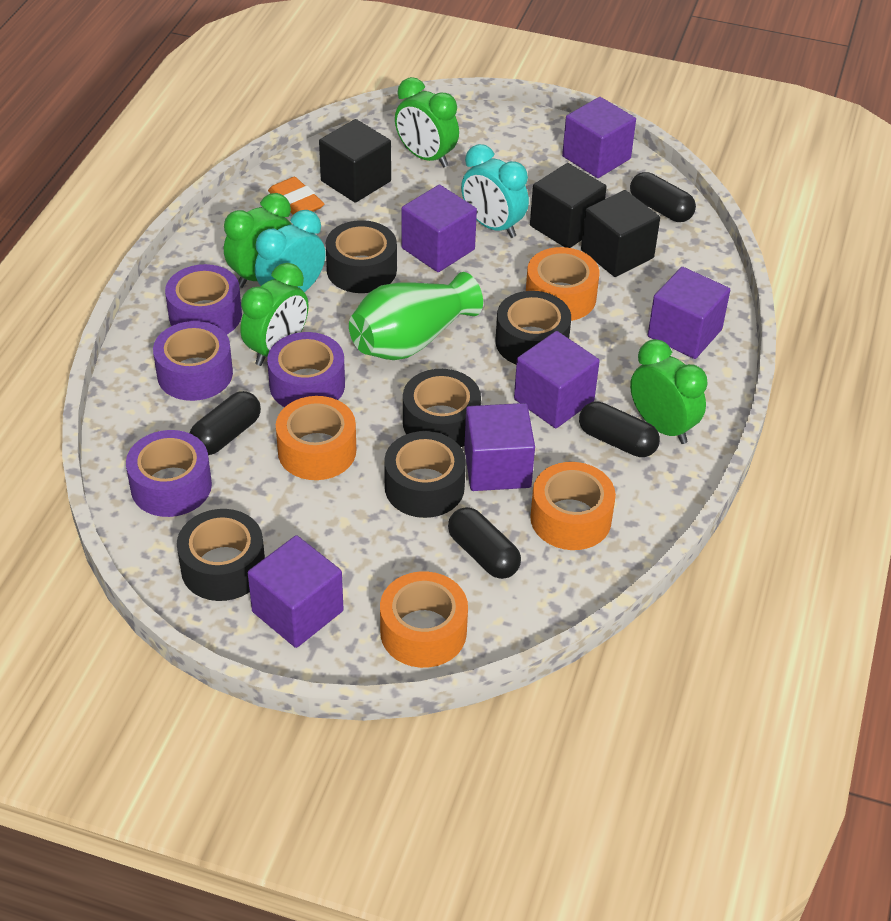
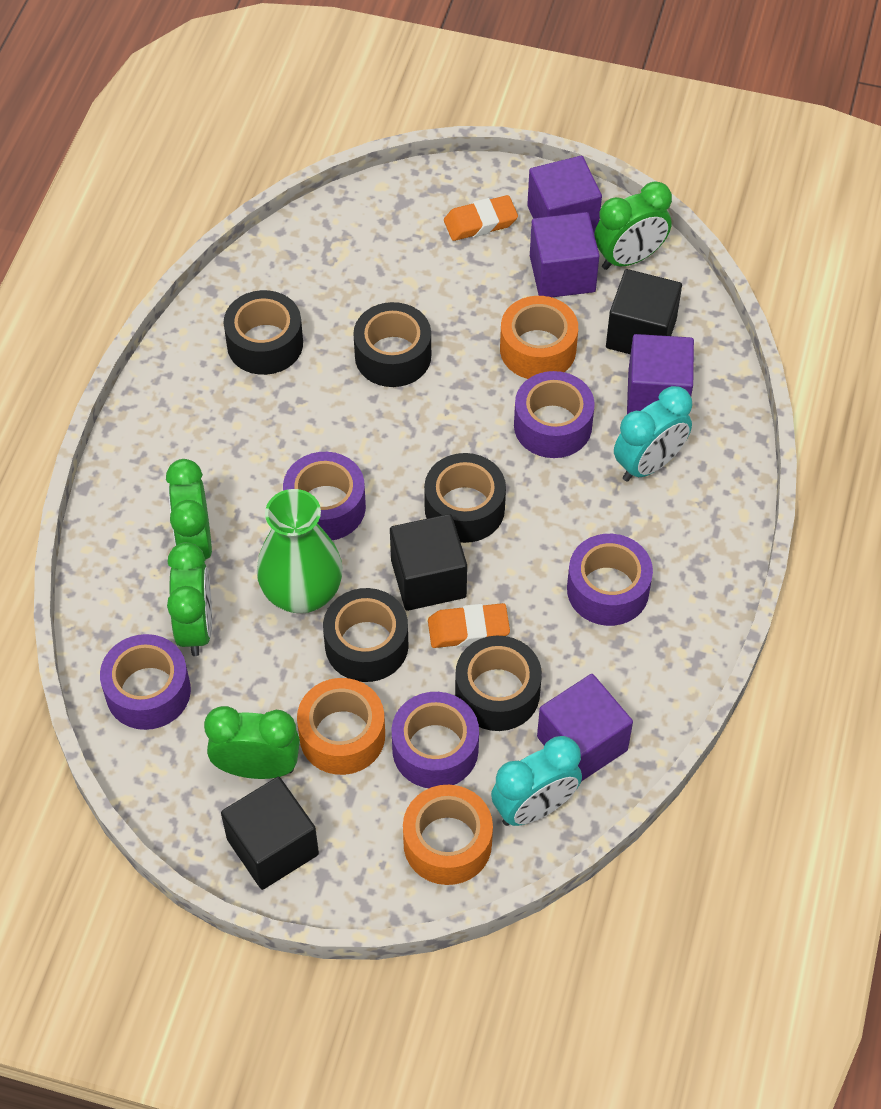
black capsule: 4 -> 0
orange eraser: 1 -> 2
orange tape: 4 -> 3
purple cube: 6 -> 4
purple tape: 4 -> 5

